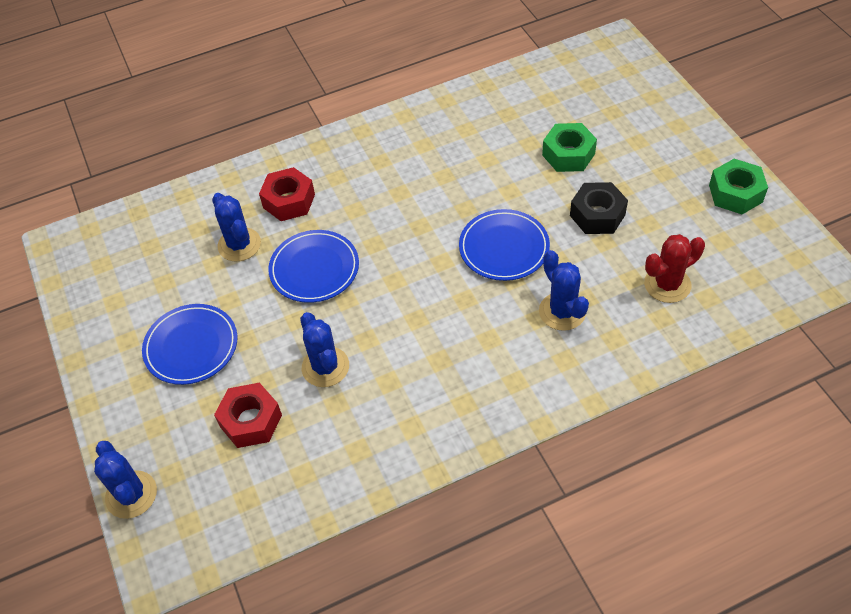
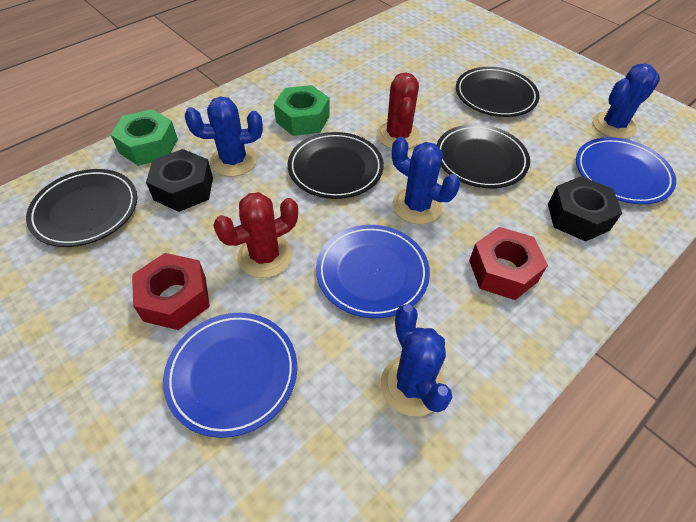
black nut: 1 -> 2
black plate: 0 -> 4
red cactus: 1 -> 2

